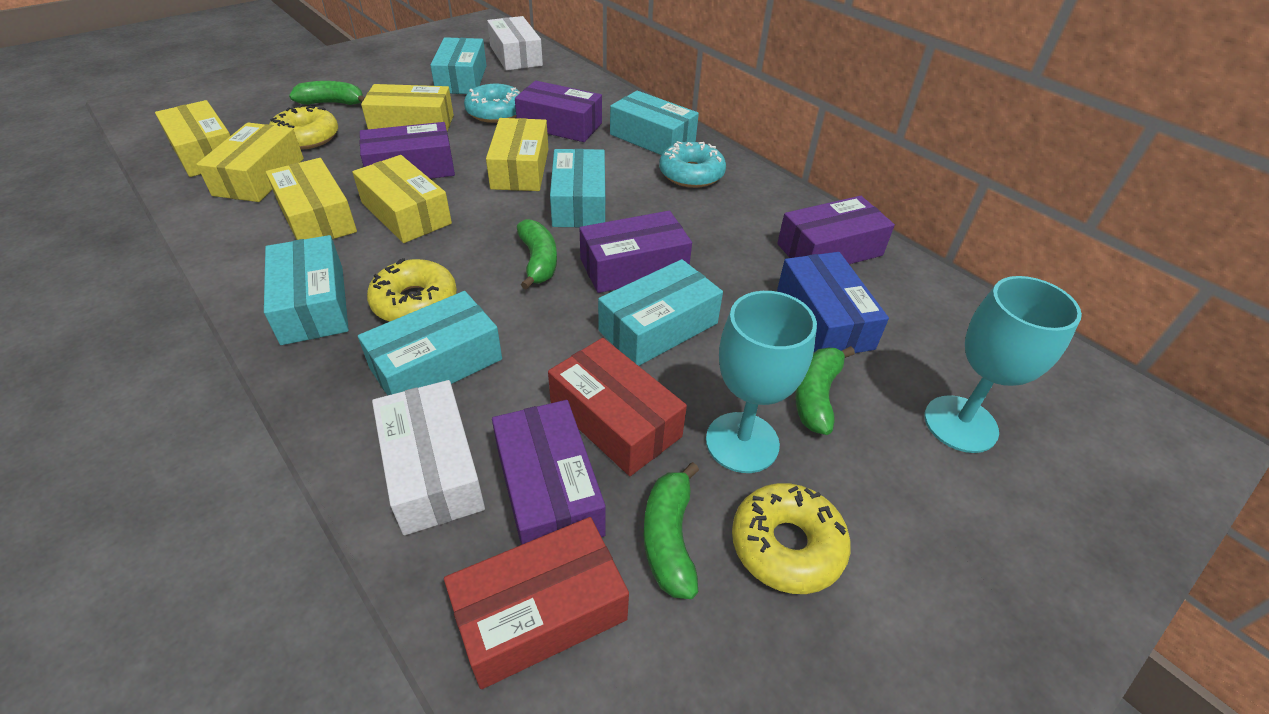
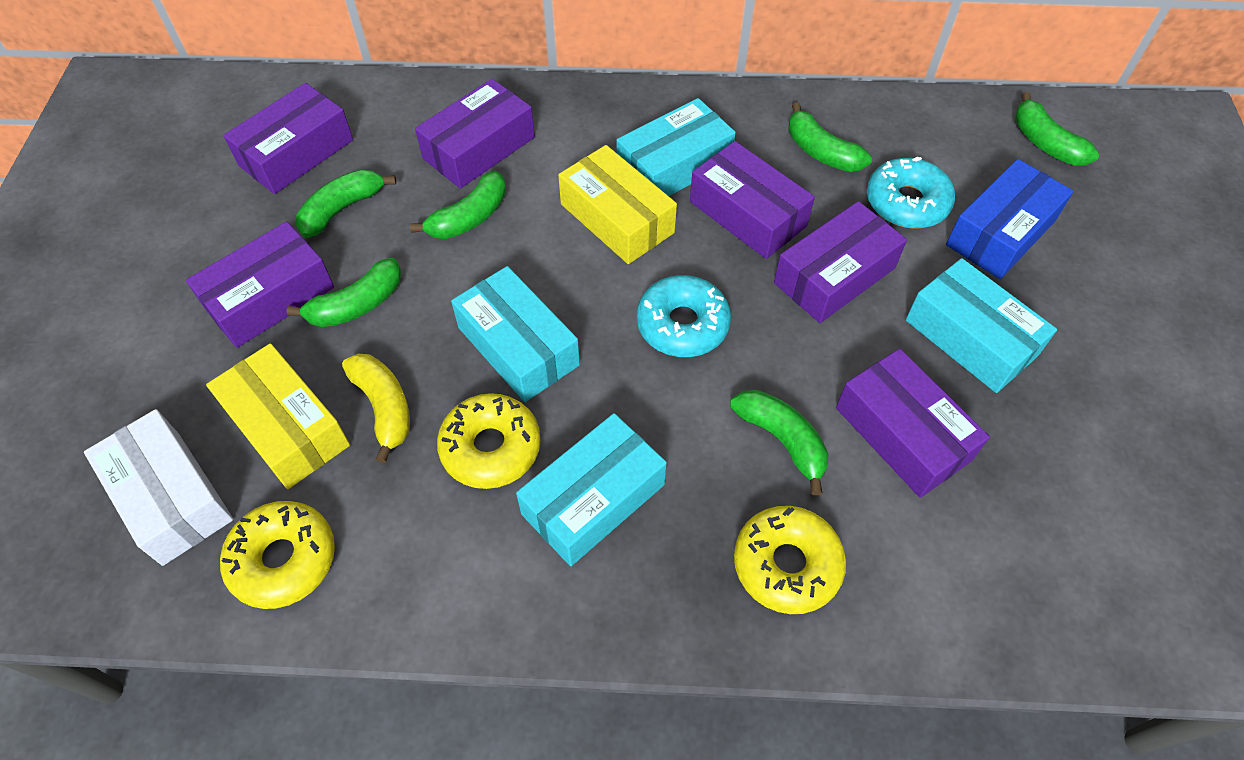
green banana: 4 -> 6
purple box: 5 -> 6
red box: 2 -> 0
turquoise box: 6 -> 4
turquoise goblet: 2 -> 0
white box: 2 -> 1
yellow banana: 0 -> 1
yellow box: 6 -> 2

